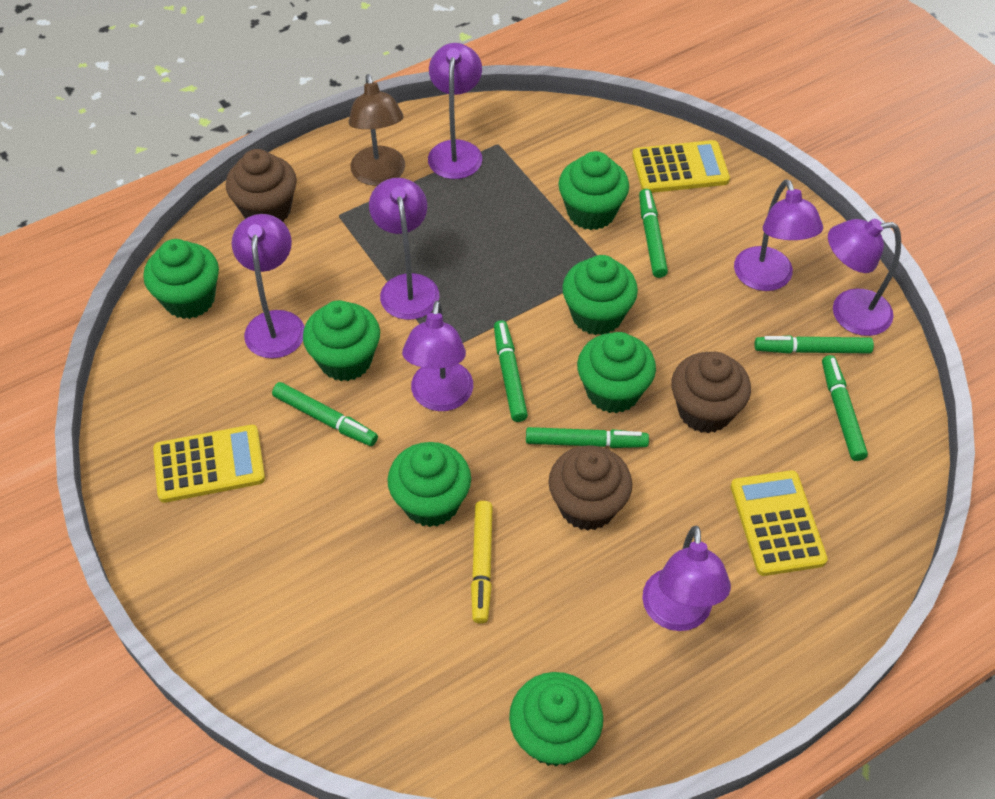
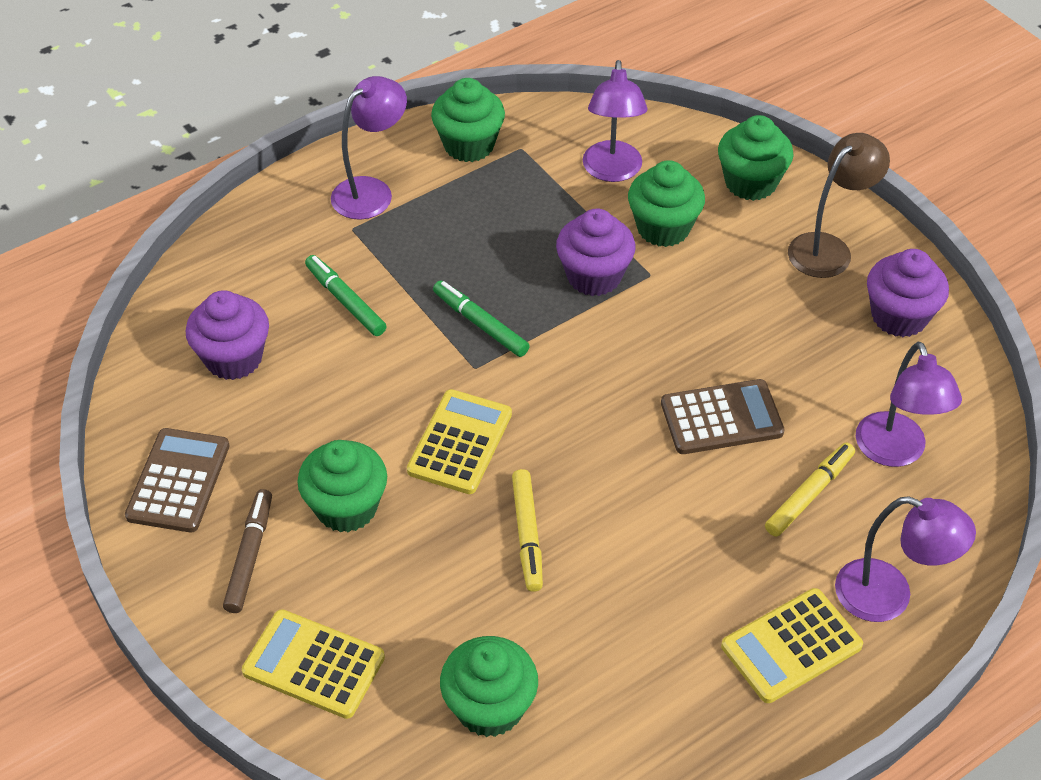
brown calculator: 0 -> 2
brown cupcake: 3 -> 0
brown marker: 0 -> 1
green cupcake: 7 -> 5
green marker: 6 -> 2
purple cupcake: 0 -> 3
purple lamp: 7 -> 4
yellow marker: 1 -> 2

